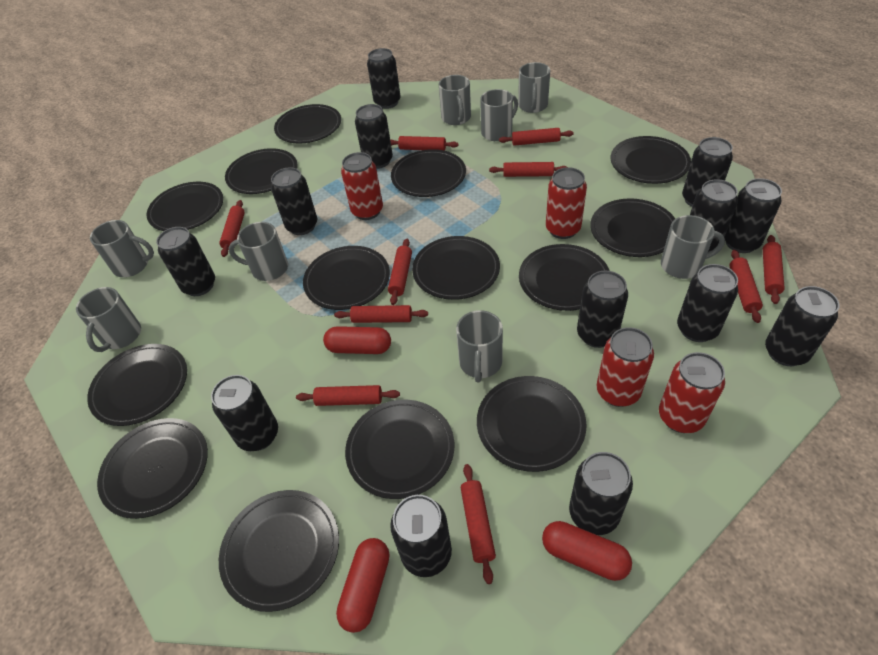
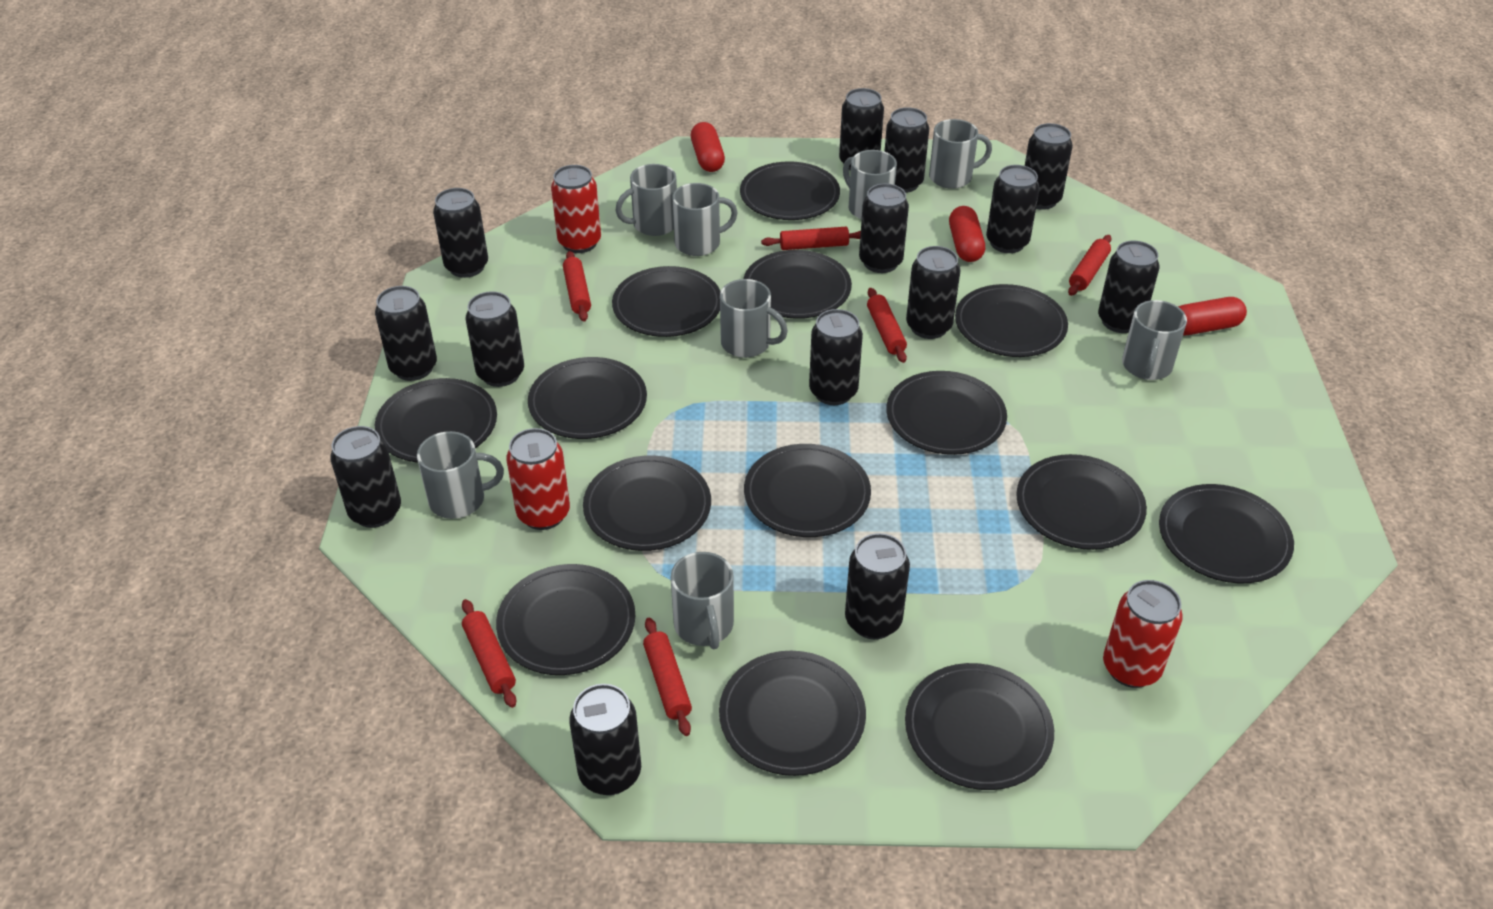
black can: 13 -> 14
red can: 4 -> 3
red rolling pin: 10 -> 6

